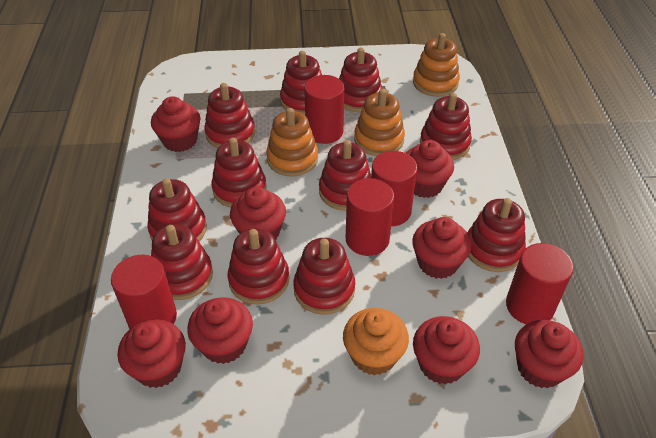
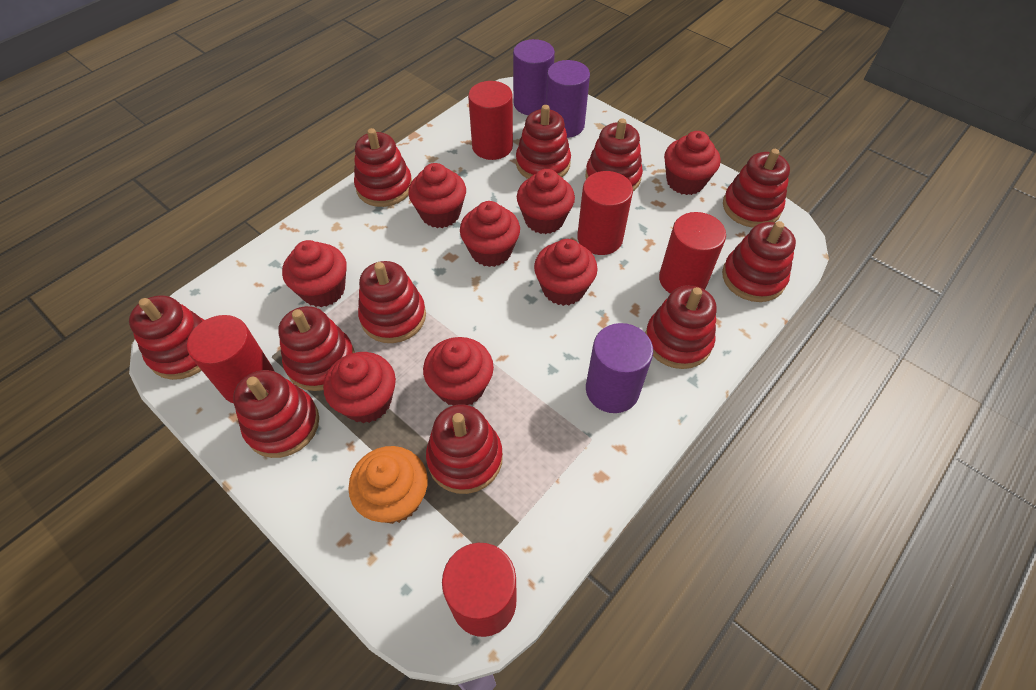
orange stacking toy: 3 -> 0
purple cylinder: 0 -> 3

